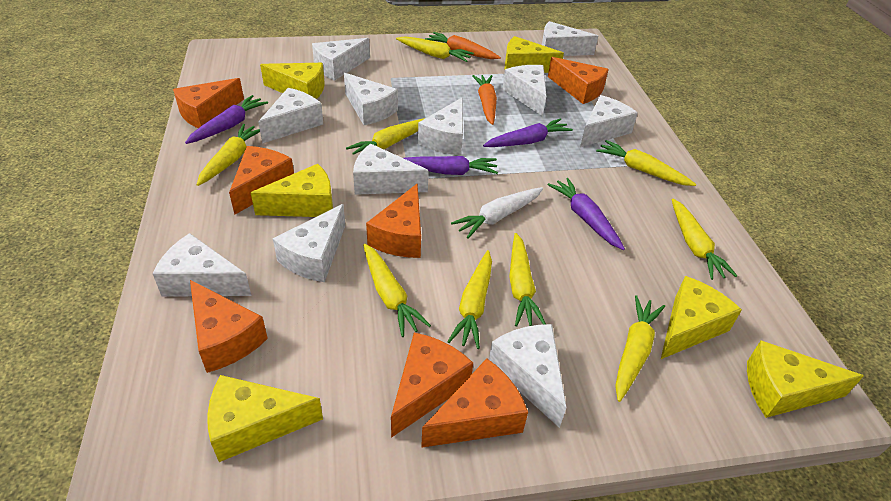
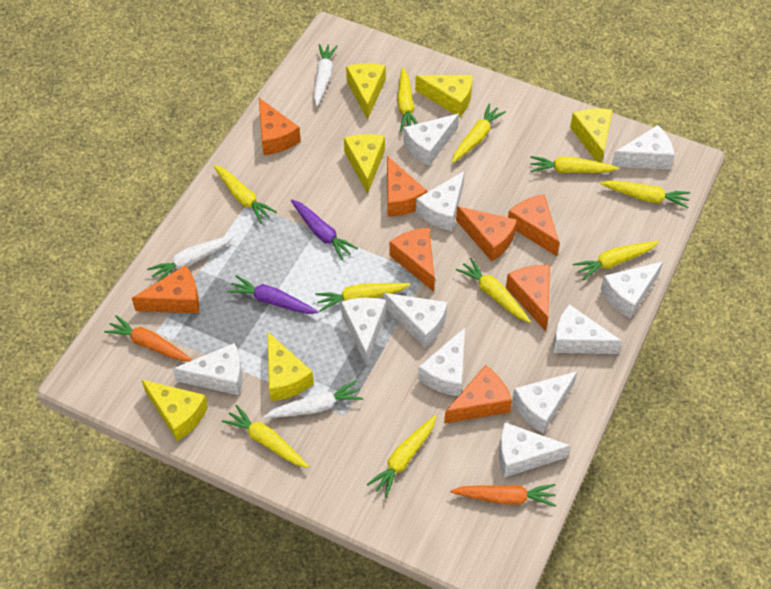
orange cheese: 7 -> 8
purple carrot: 4 -> 2
white carrot: 1 -> 3
yellow carrot: 9 -> 10

